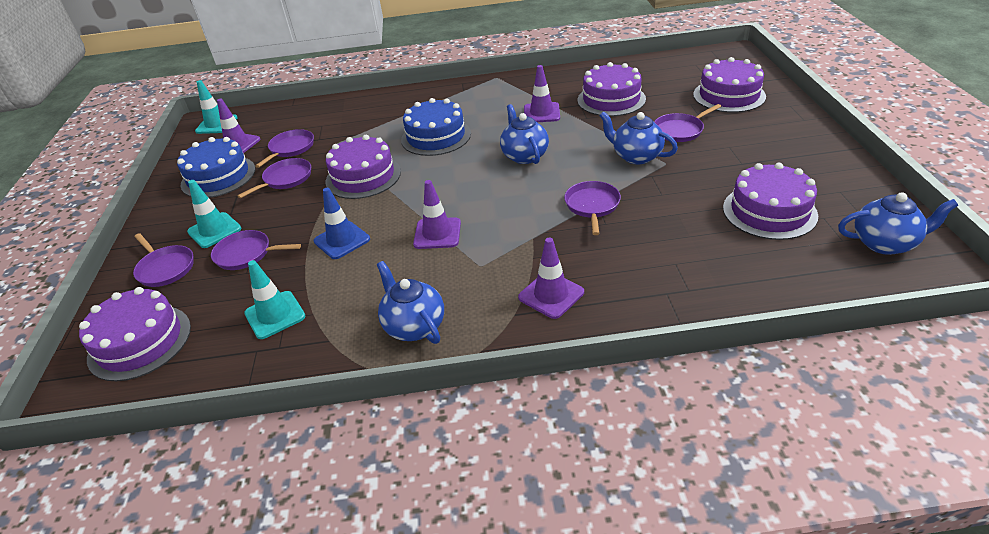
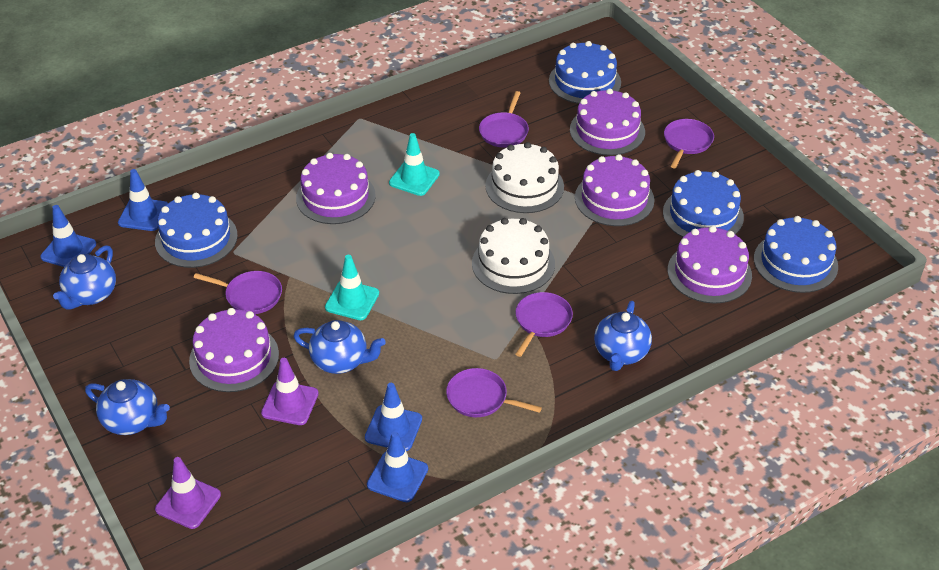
blue cake: 2 -> 4
blue traffic cone: 1 -> 4
purple pan: 6 -> 5
purple traffic cone: 4 -> 2
turquoise traffic cone: 3 -> 2
white cake: 0 -> 2

